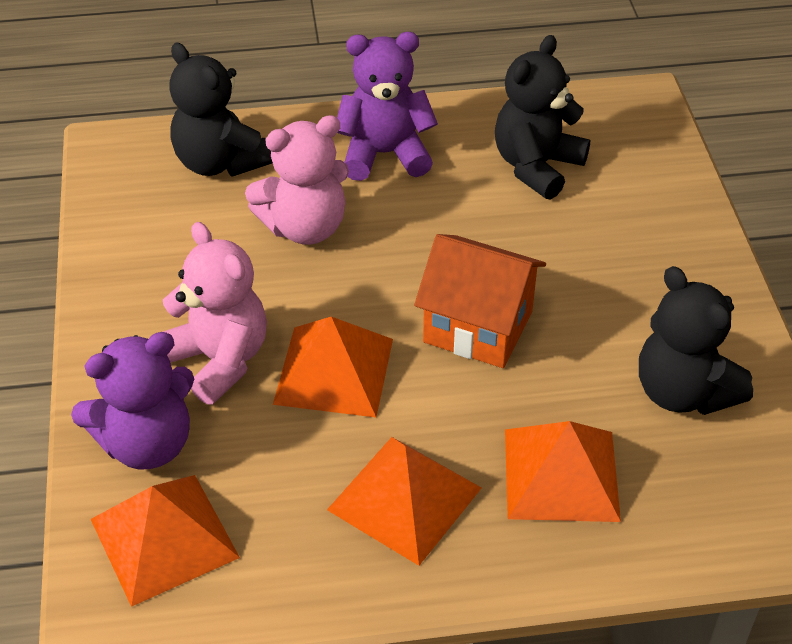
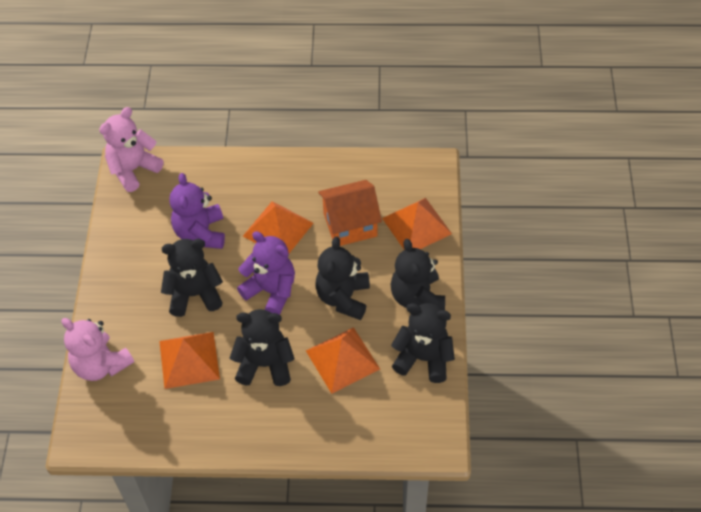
black teddy bear: 3 -> 5

